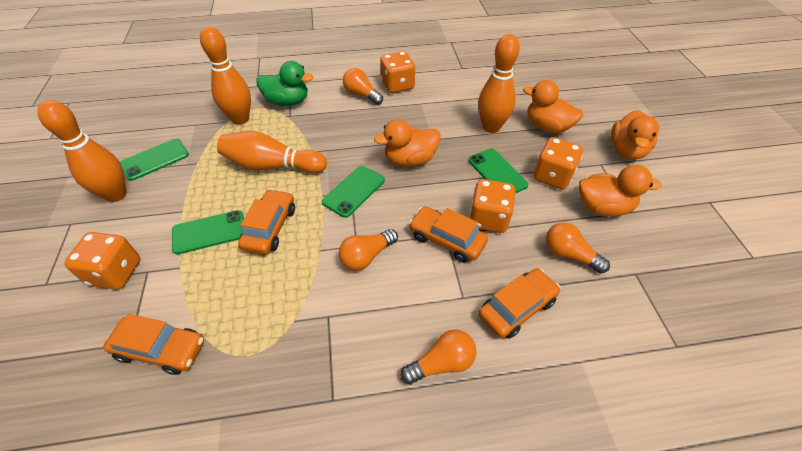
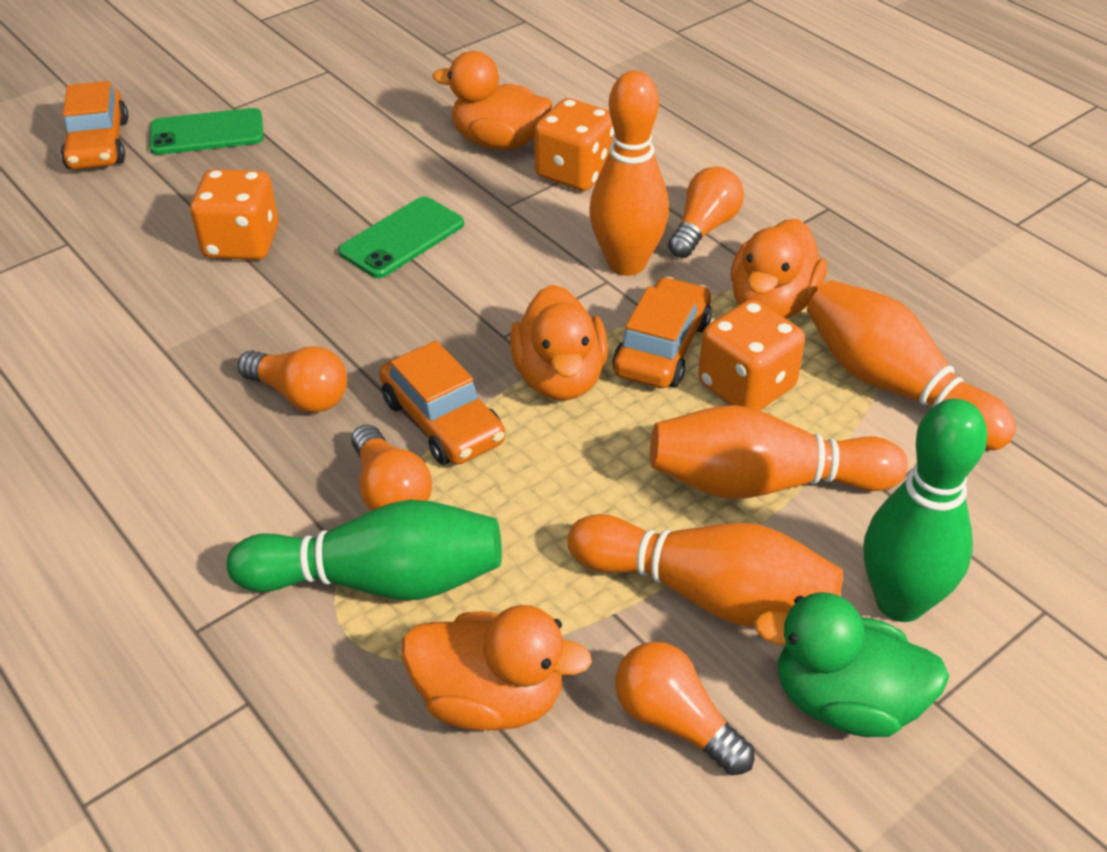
green bowling pin: 0 -> 2
green phone: 4 -> 2
orange car: 4 -> 3
orange dice: 4 -> 3

